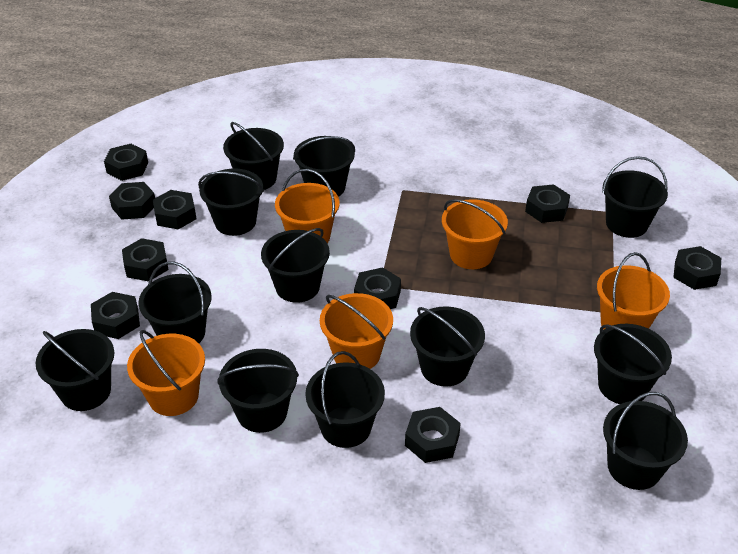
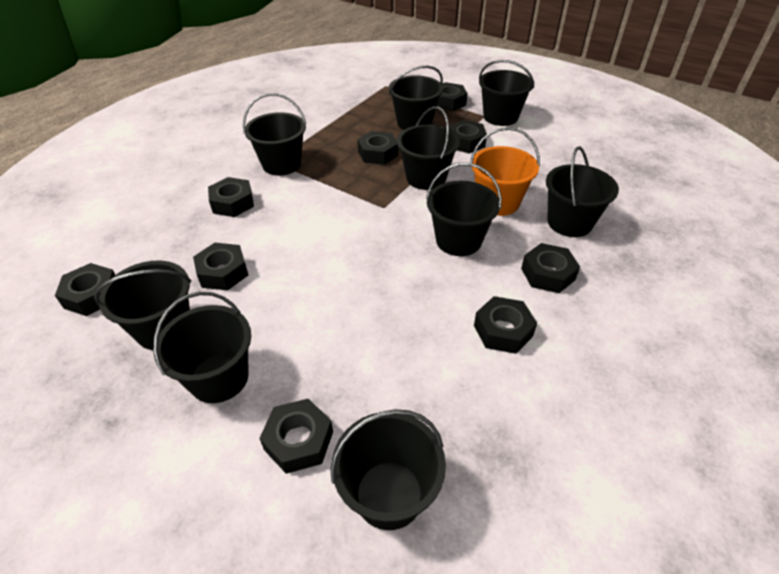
black bucket: 12 -> 9
orange bucket: 5 -> 1

